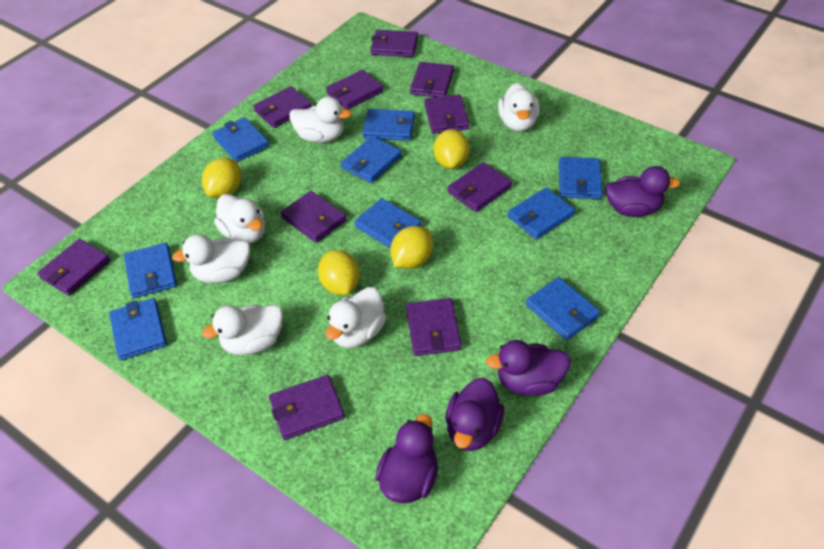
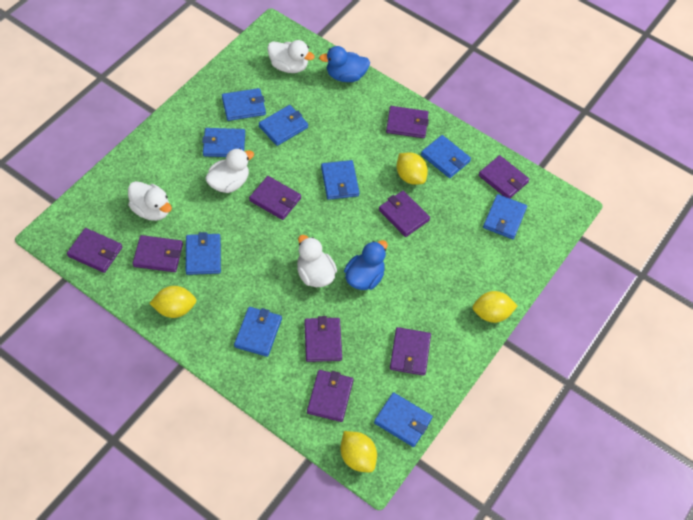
blue duck: 0 -> 2
purple duck: 4 -> 0
purple wallet: 10 -> 9
white duck: 6 -> 4

